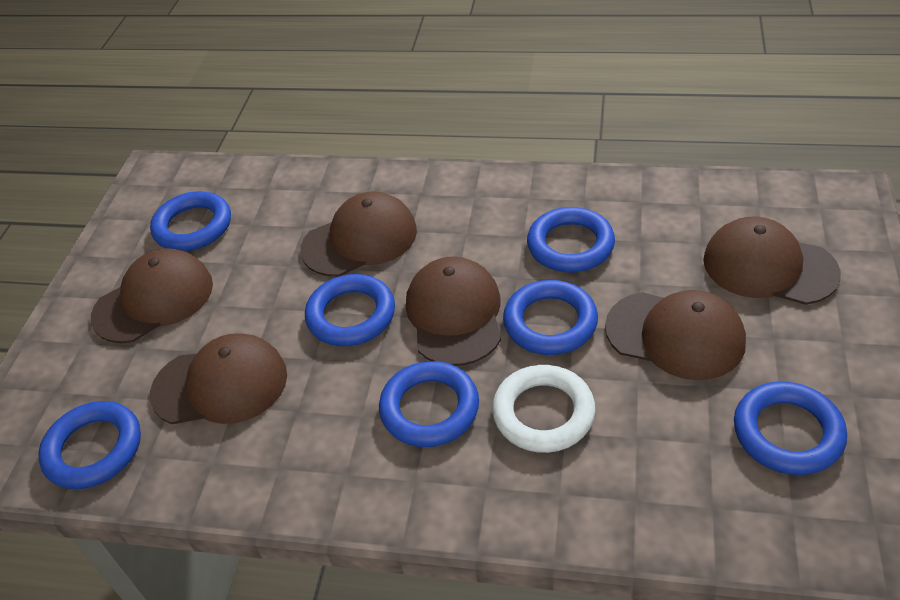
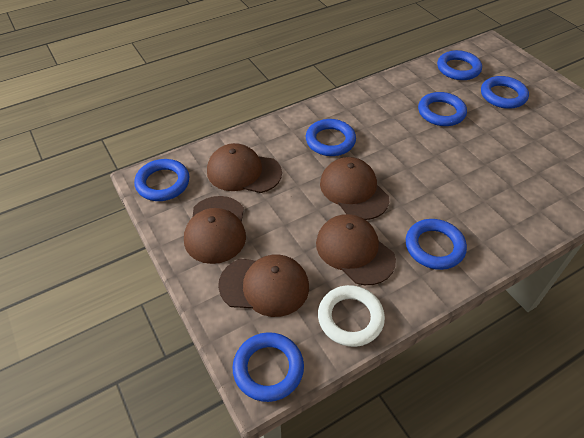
brown cap: 6 -> 5

